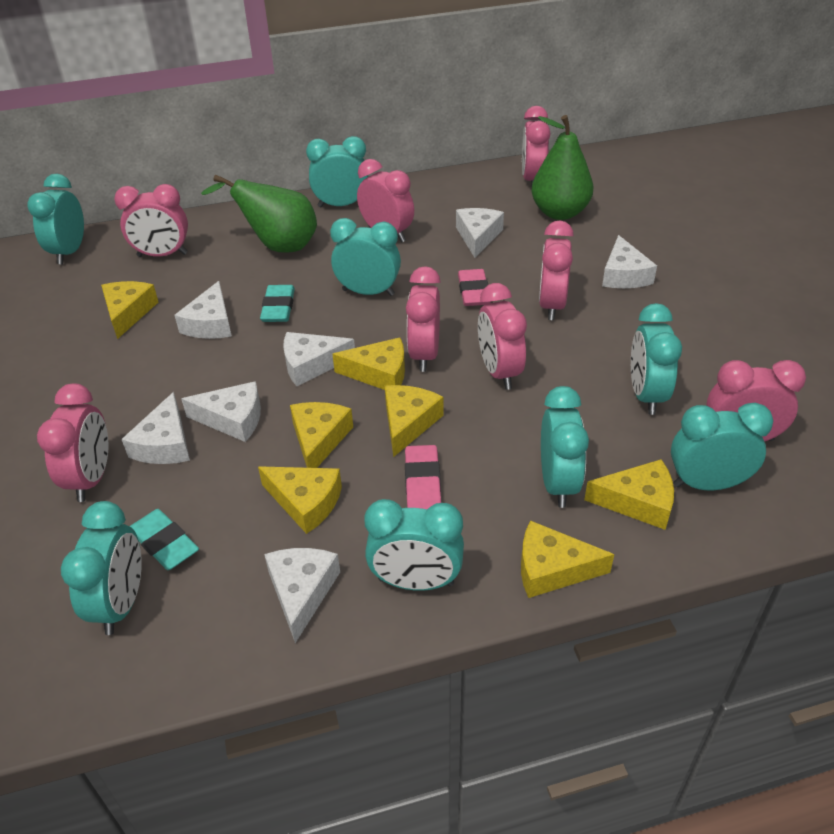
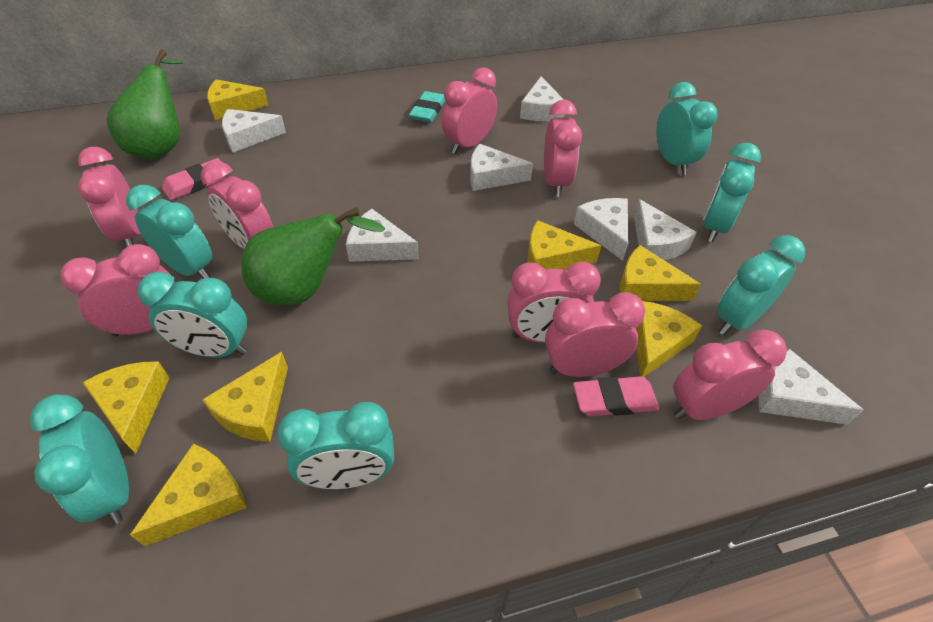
turquoise clock: 8 -> 7
turquoise eraser: 2 -> 1

